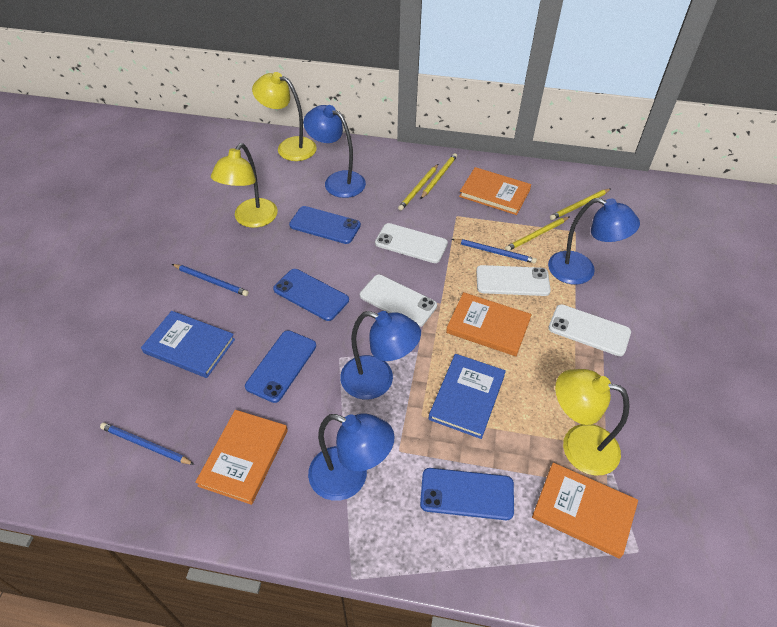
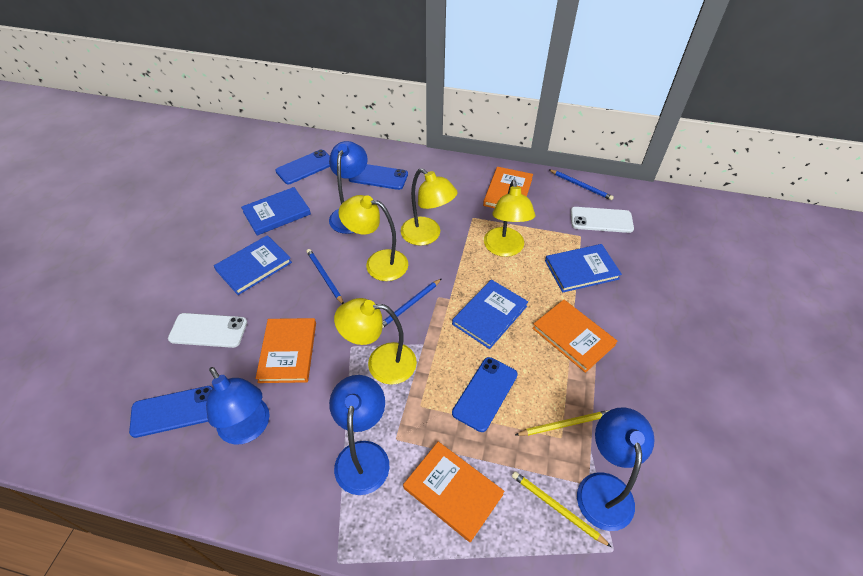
blue book: 2 -> 4
white phone: 4 -> 2
yellow lamp: 3 -> 4
yellow pencil: 4 -> 2

